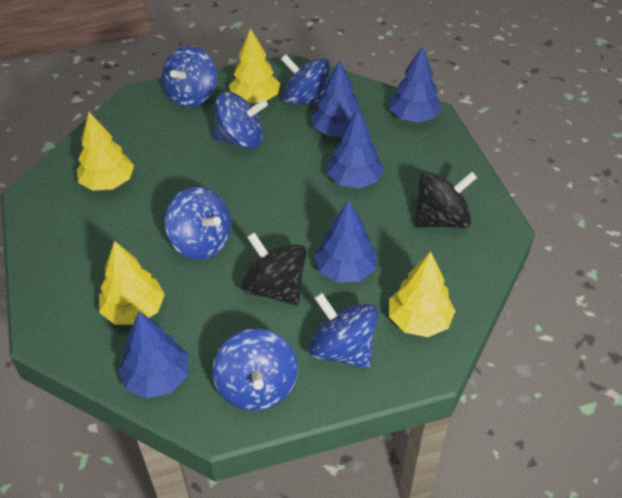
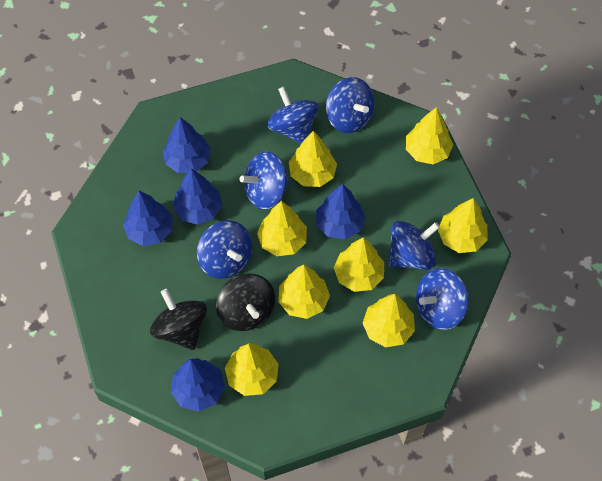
yellow tree: 4 -> 8

